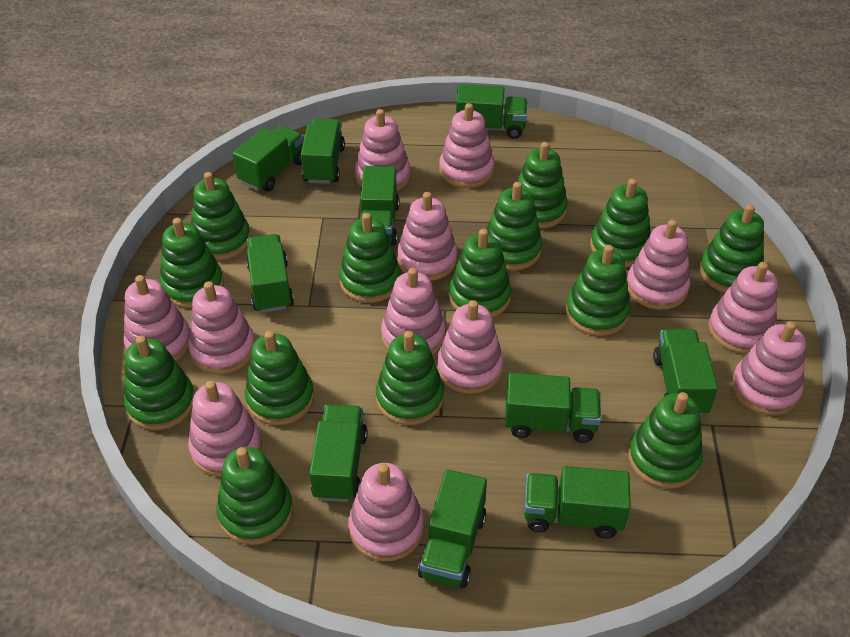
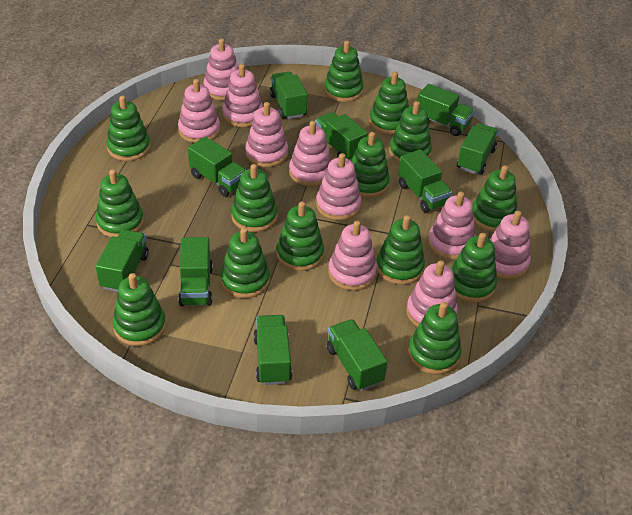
pink stacking toy: 12 -> 10

